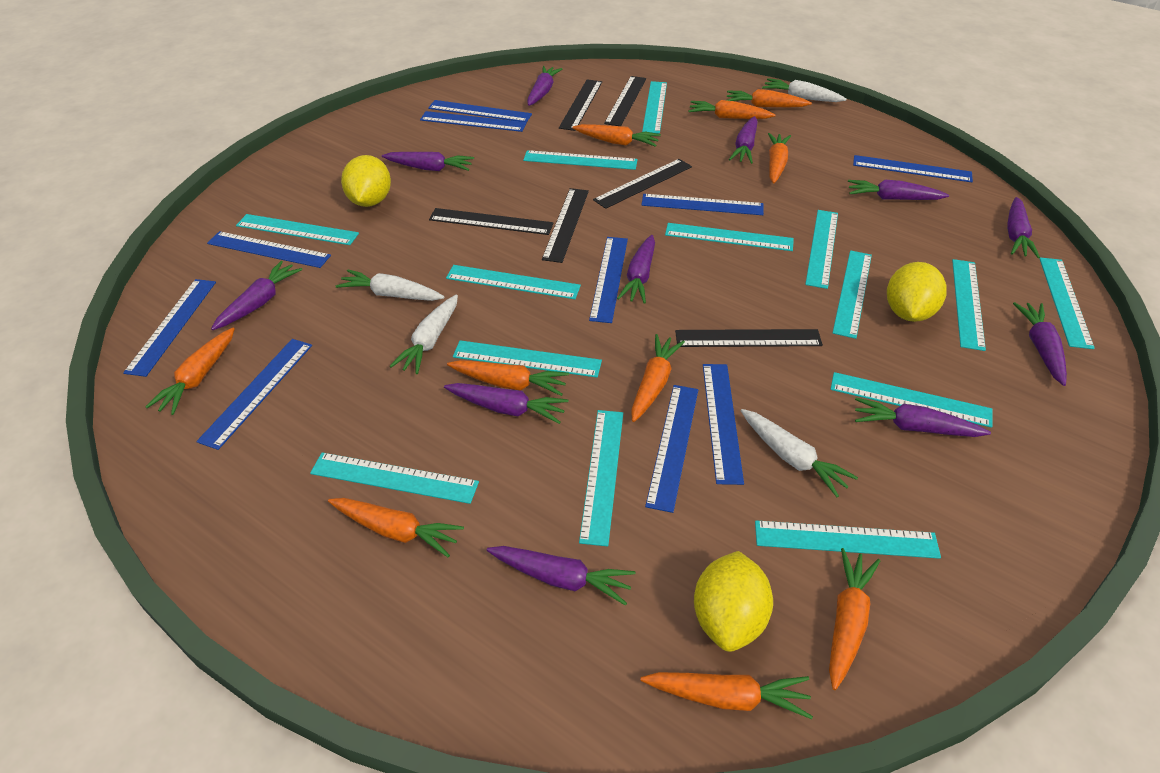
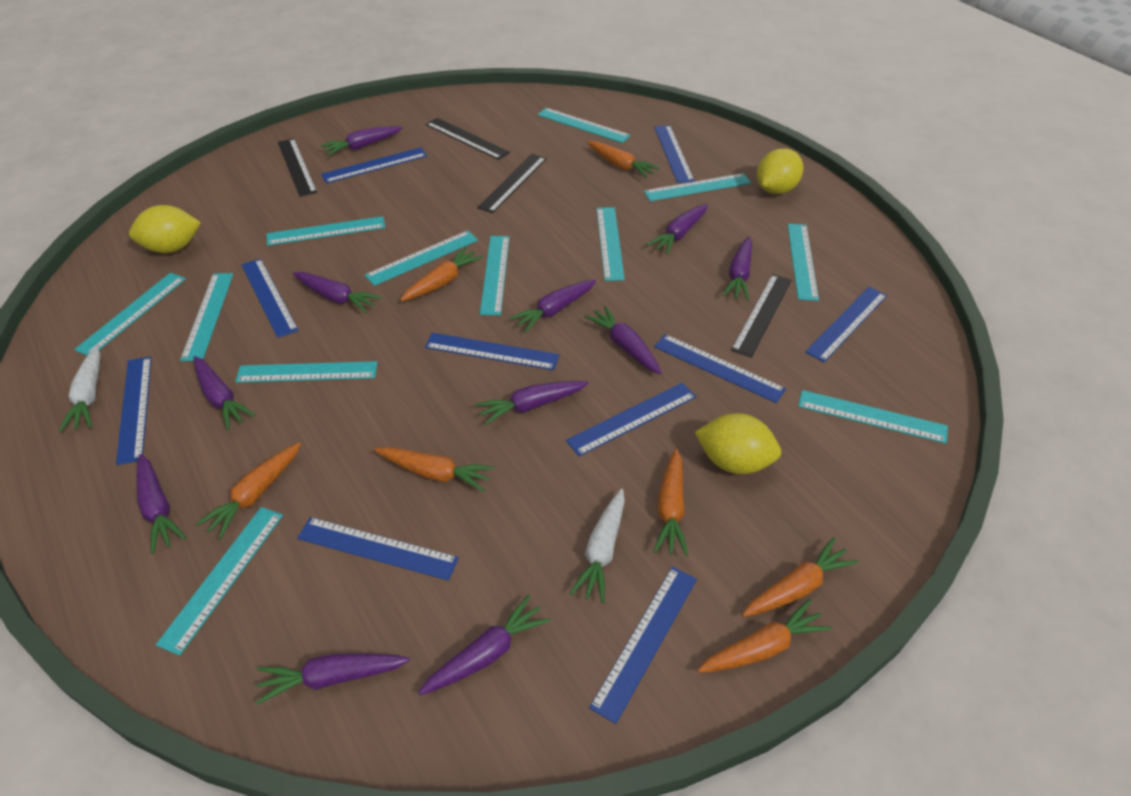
black ruler: 6 -> 4
orange carrot: 10 -> 7
turquoise ruler: 14 -> 12
white carrot: 4 -> 2

